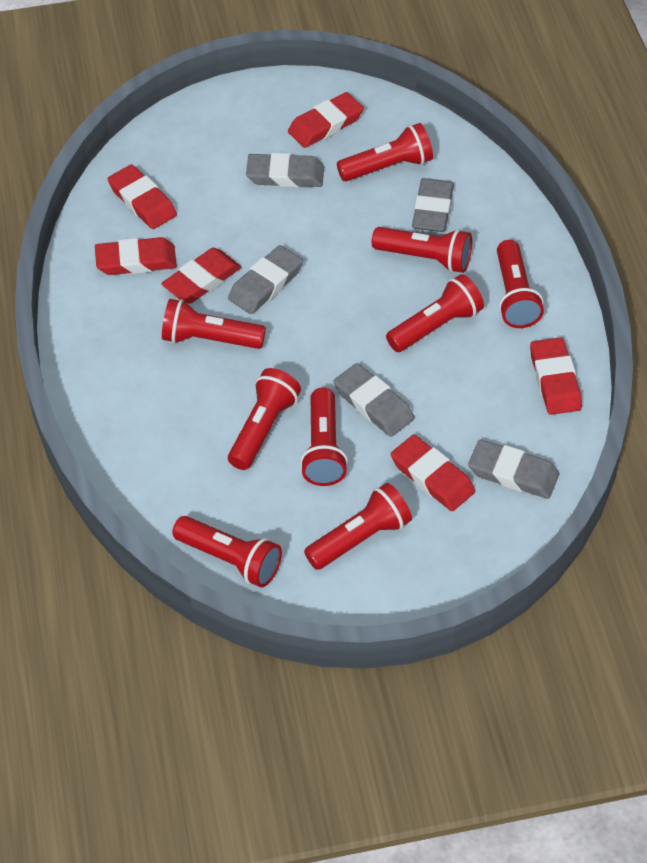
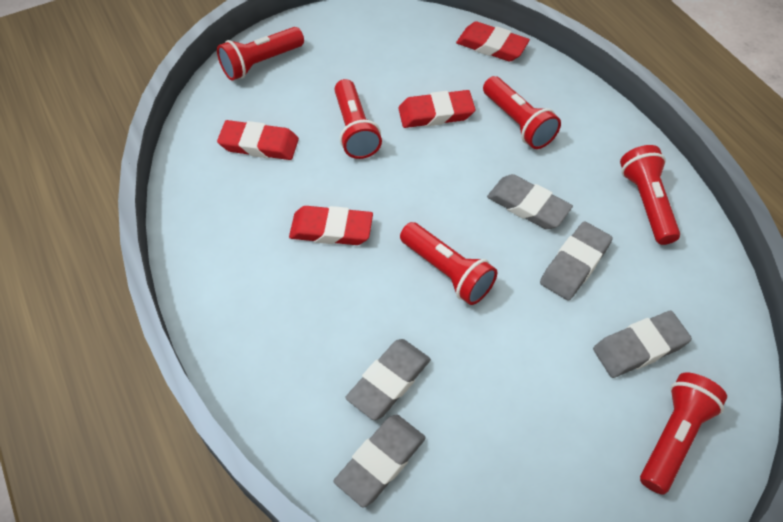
red eraser: 6 -> 4
red flashlight: 9 -> 6

